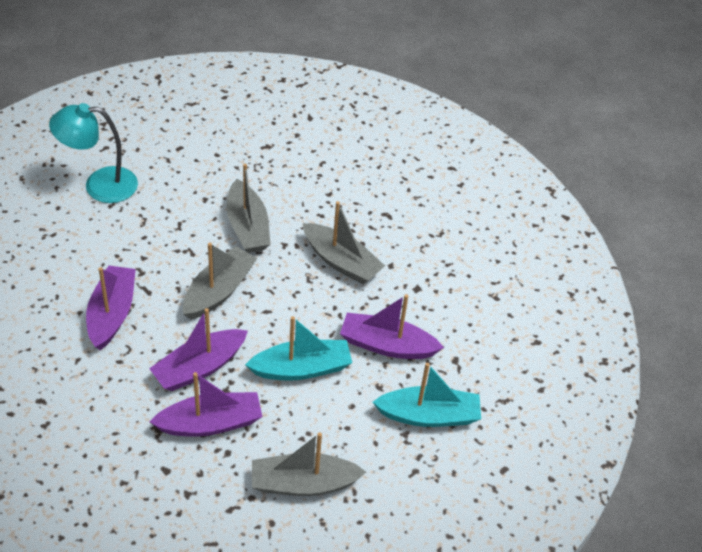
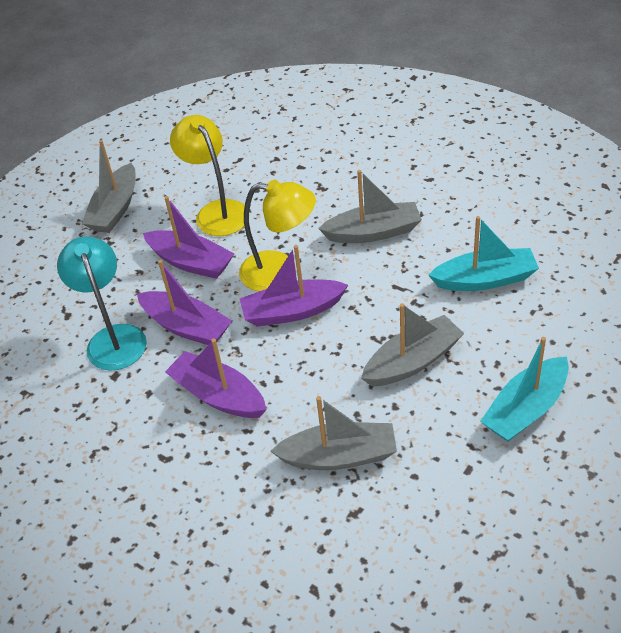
yellow lamp: 0 -> 2

